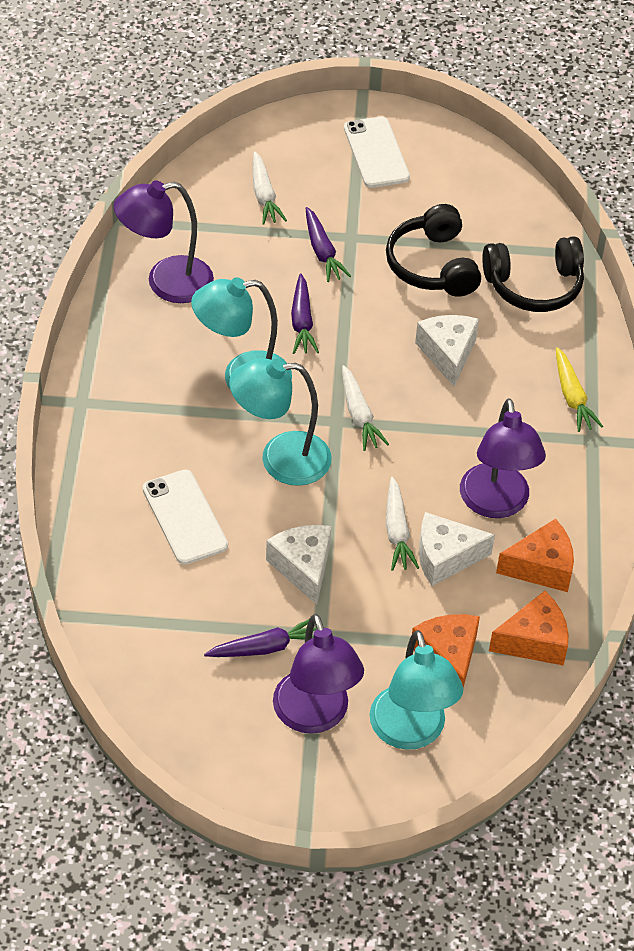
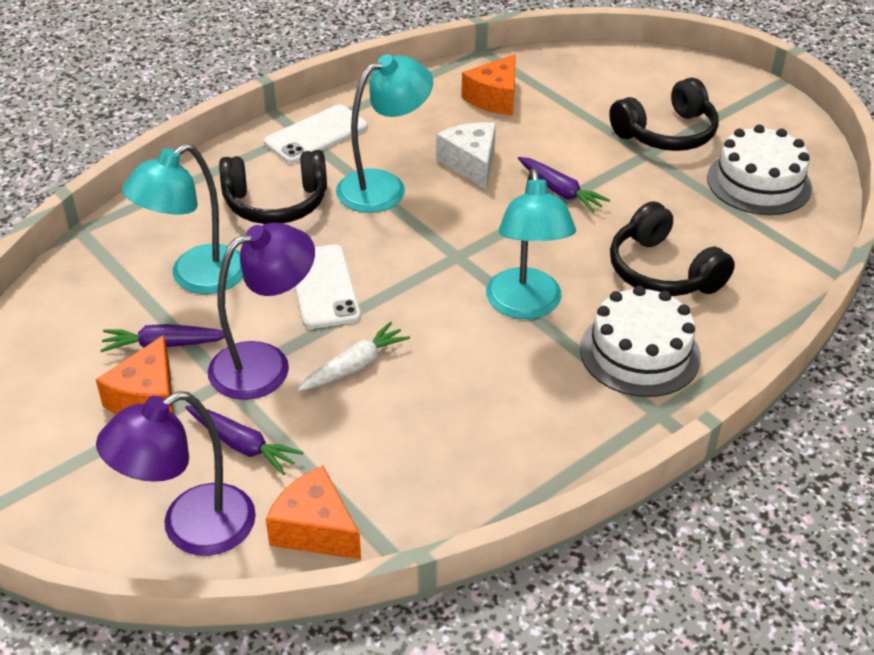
black headphones: 2 -> 3
purple lamp: 3 -> 2
white cake: 0 -> 2
white carrot: 3 -> 1
white cheese: 3 -> 1
yellow carrot: 1 -> 0

